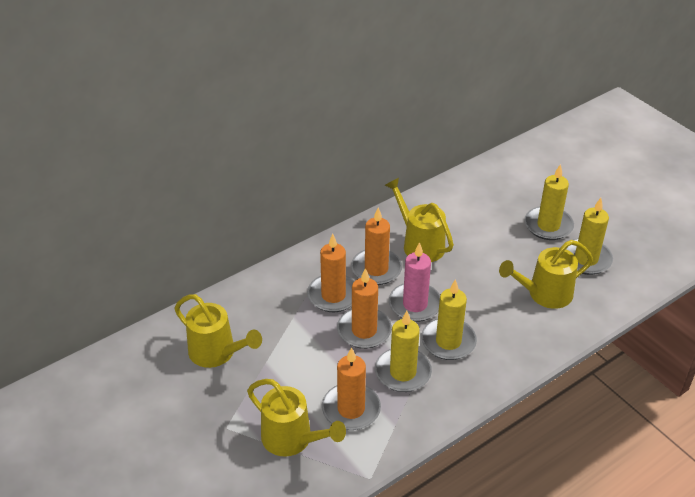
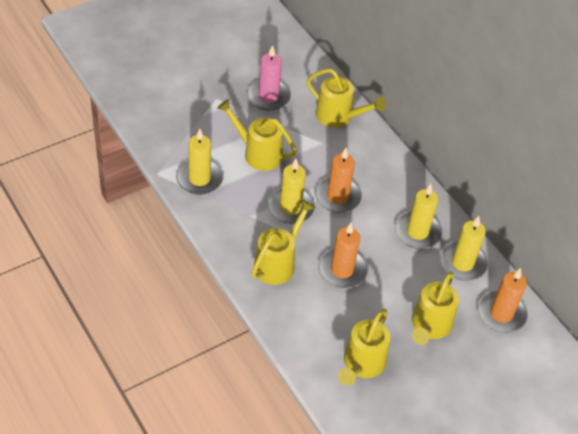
orange candle: 4 -> 3
yellow watering can: 4 -> 5

